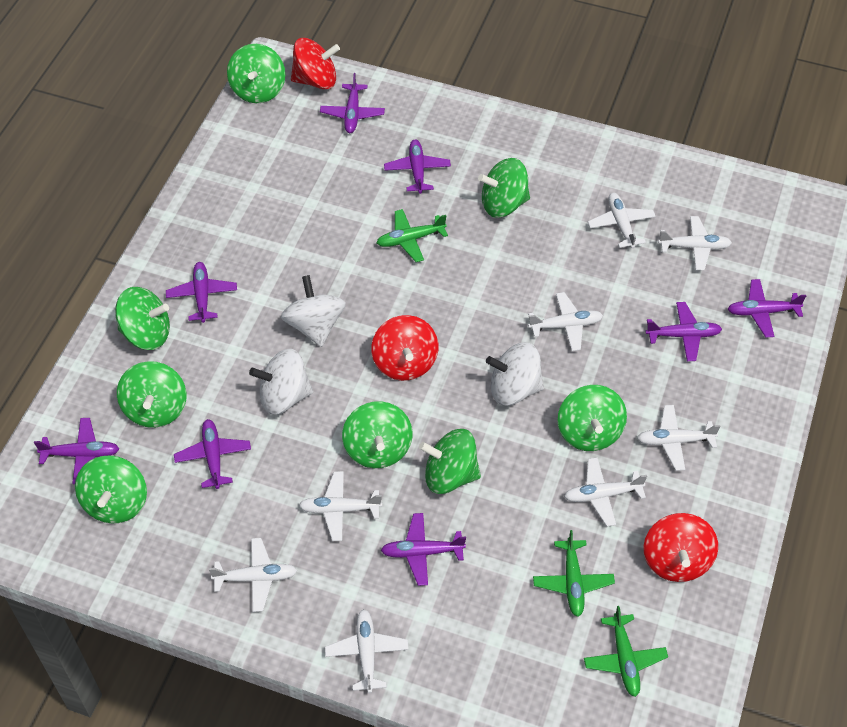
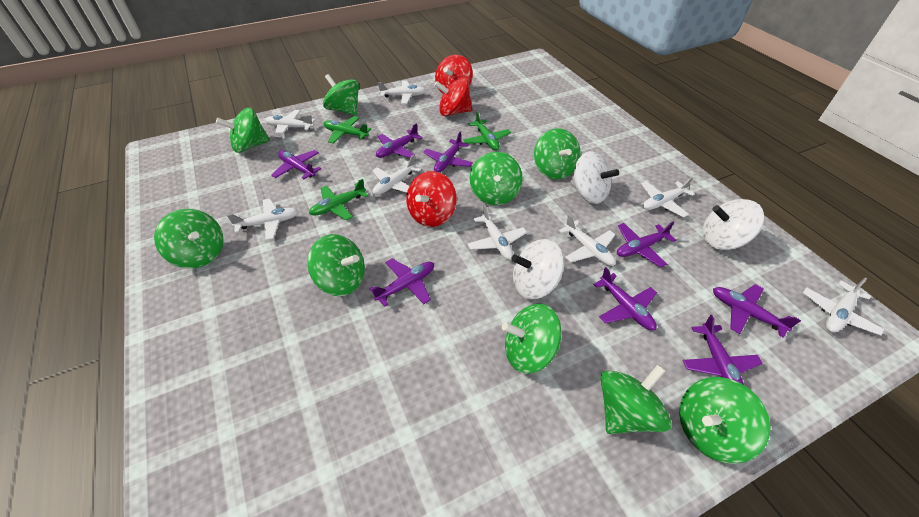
green spinning top: 8 -> 9

